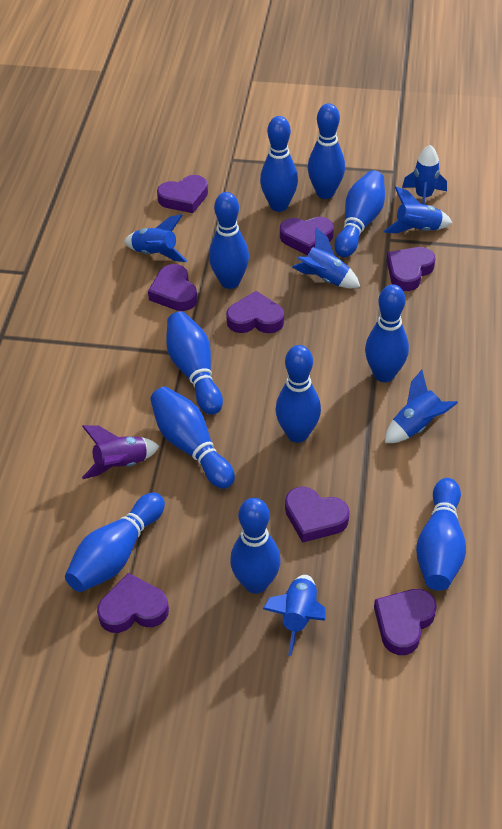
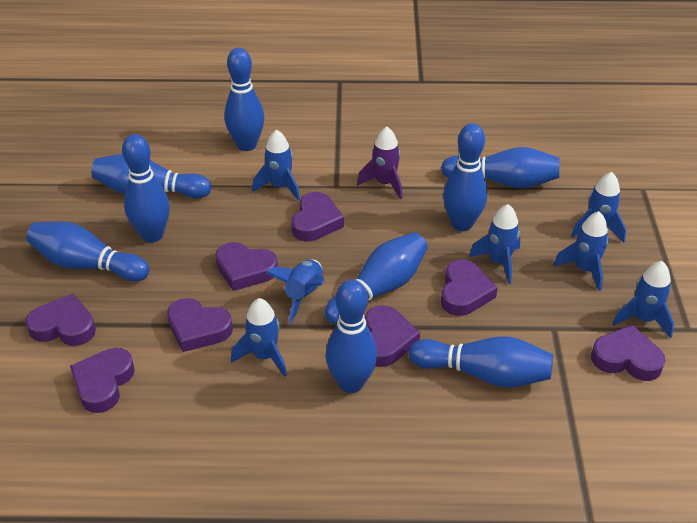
blue bowling pin: 11 -> 9
blue rocket: 6 -> 7

